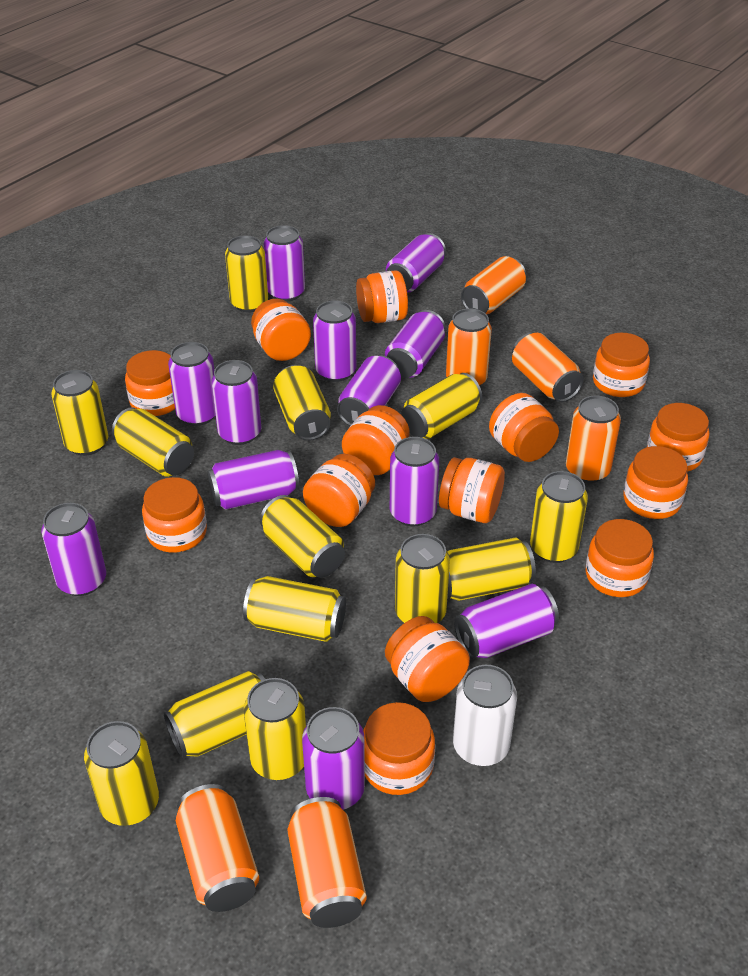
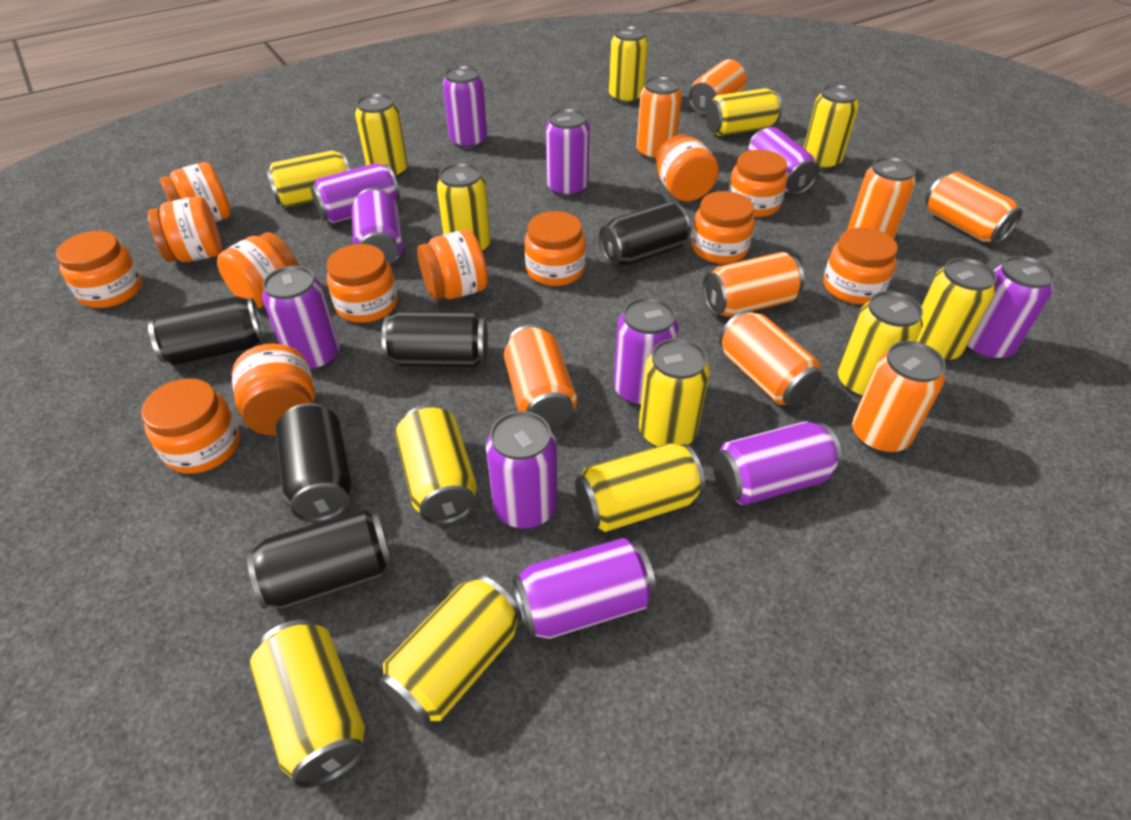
black can: 0 -> 5
orange can: 6 -> 8
orange jar: 14 -> 13
purple can: 12 -> 11
white can: 1 -> 0

